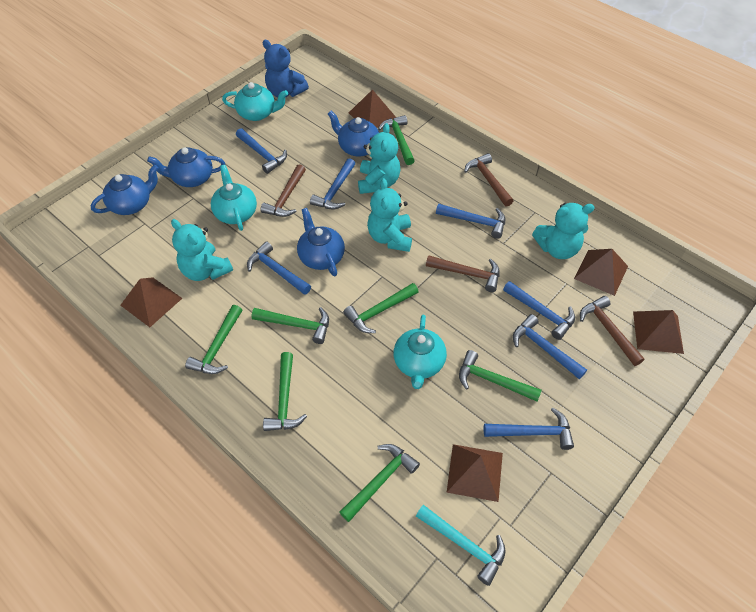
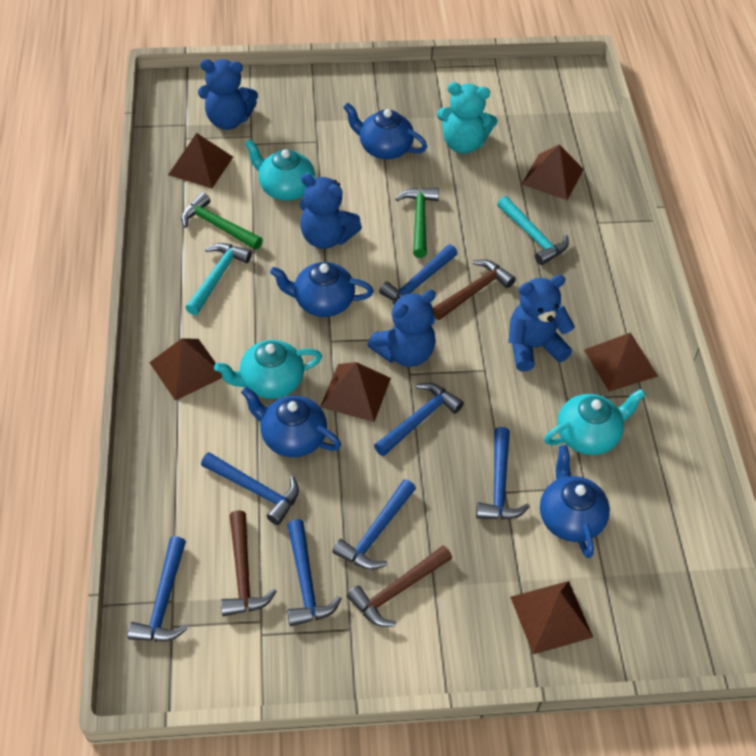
blue teddy bear: 1 -> 4
brown hammer: 4 -> 3
brown pyramid: 5 -> 6
green hammer: 7 -> 2
turquoise hammer: 1 -> 2
turquoise teddy bear: 4 -> 1

